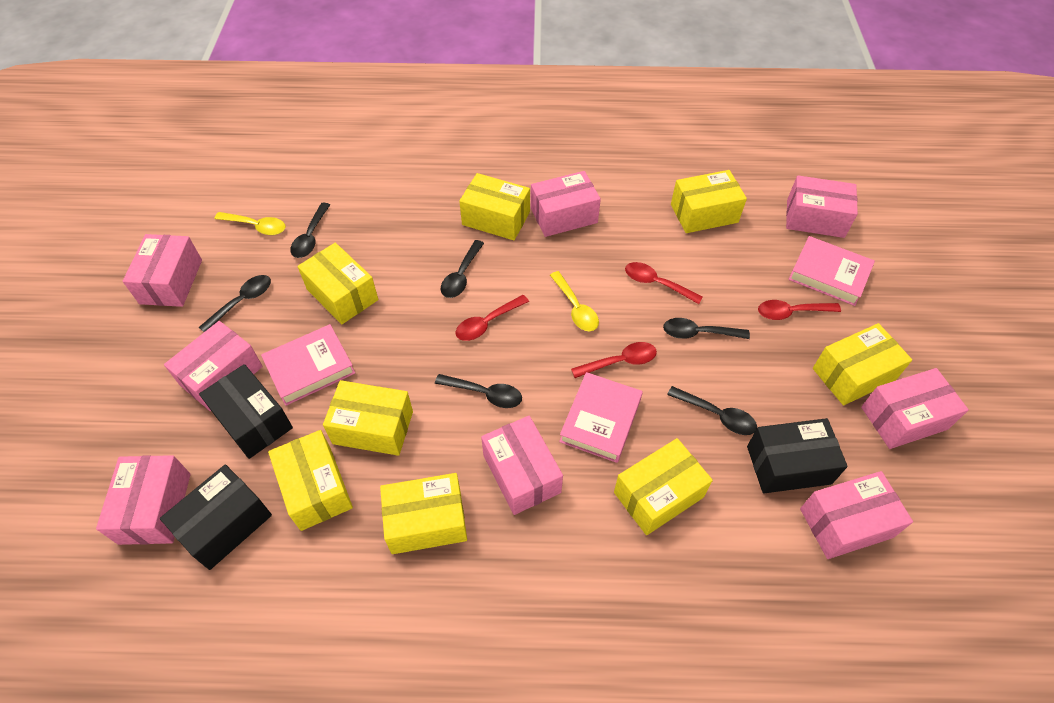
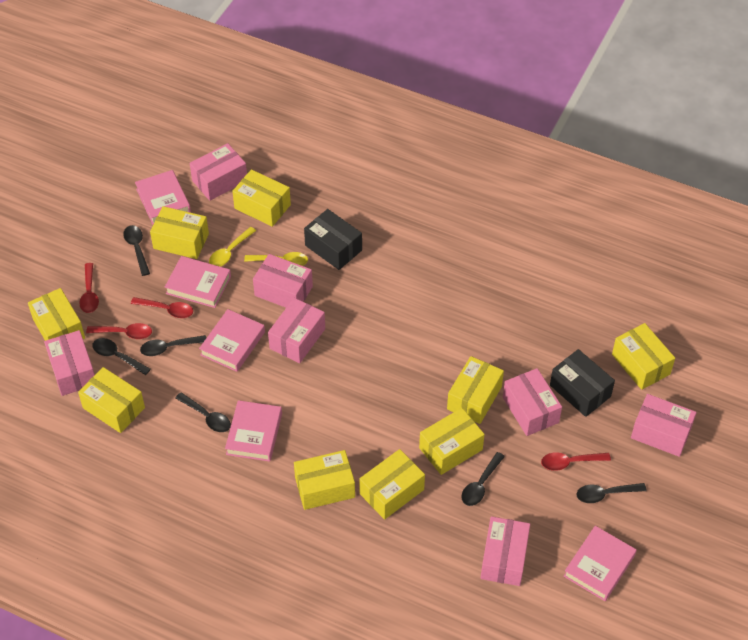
black box: 3 -> 2
pink book: 3 -> 5
pink box: 8 -> 7
yellow box: 8 -> 9

